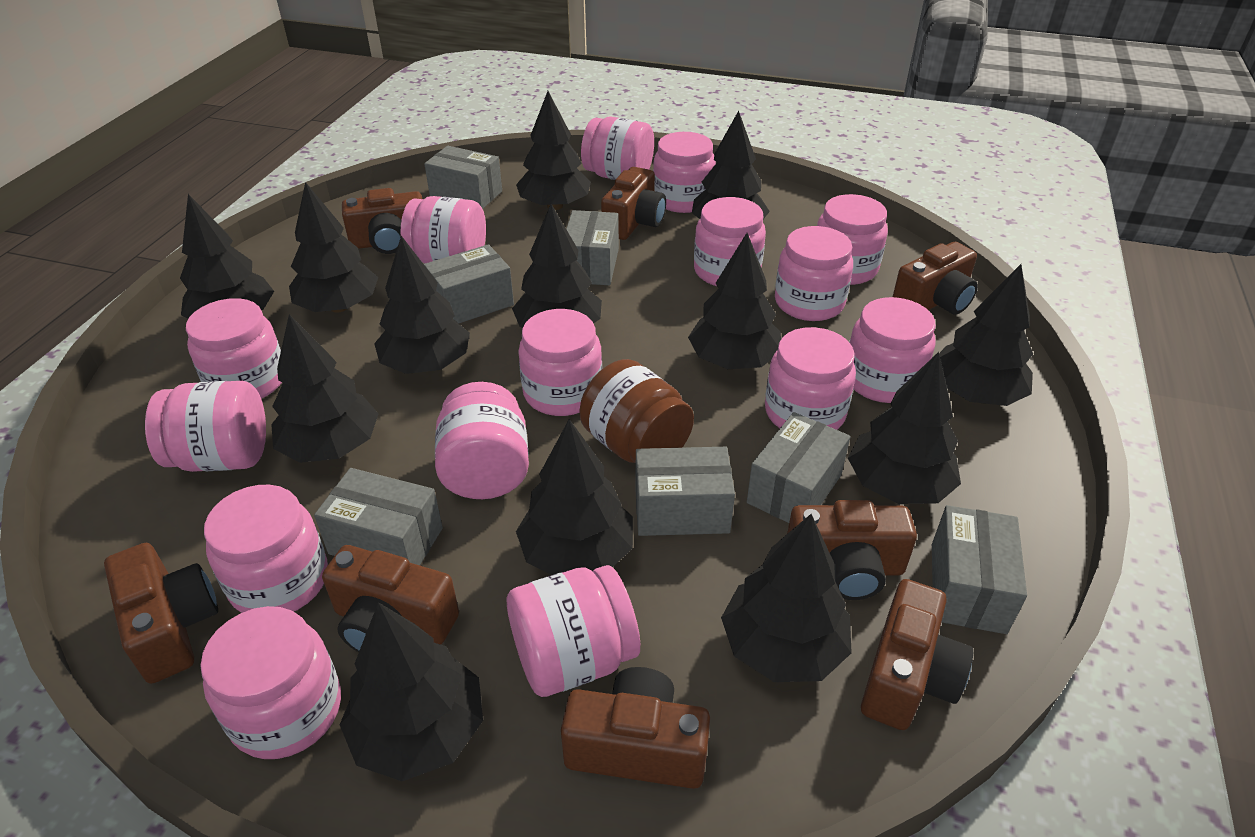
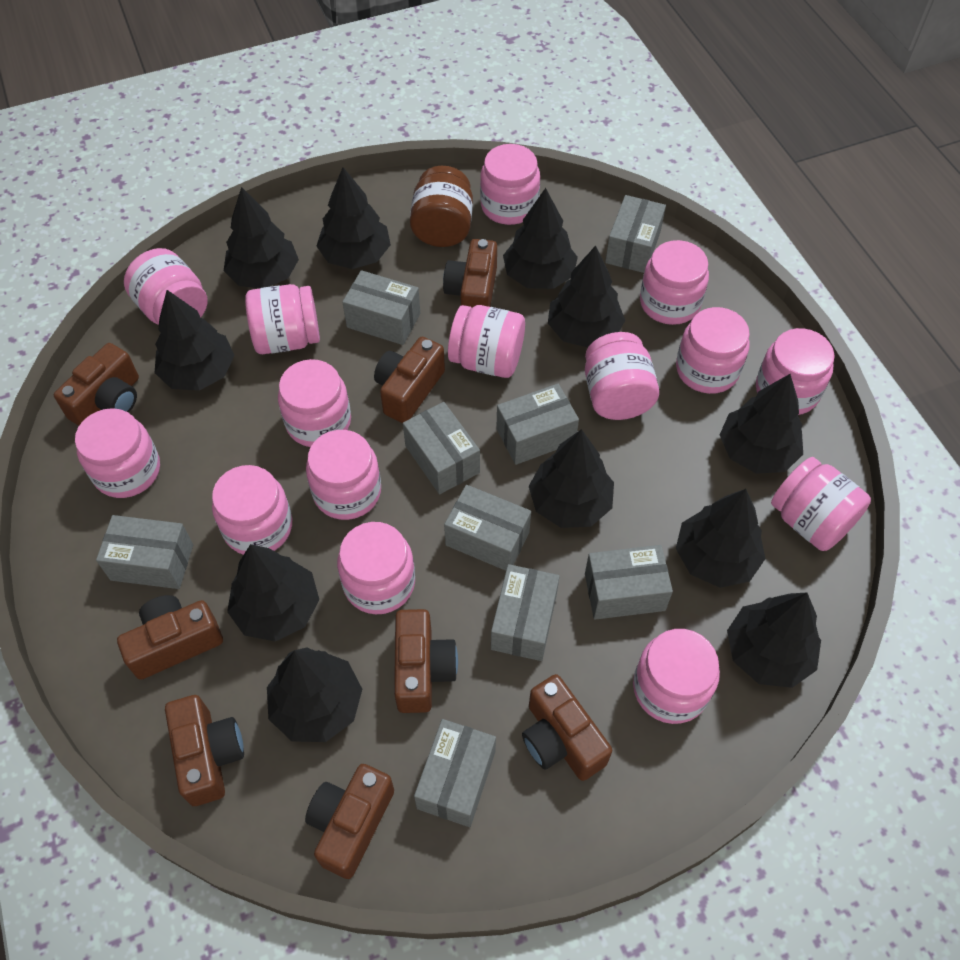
black tree: 13 -> 11
grey box: 7 -> 9

